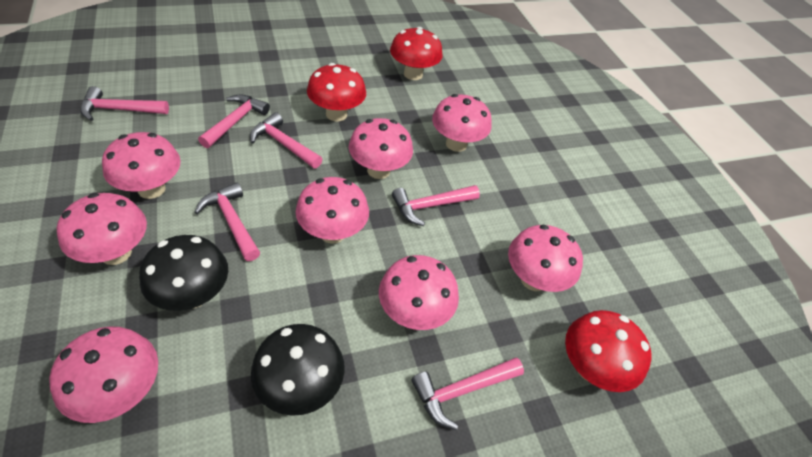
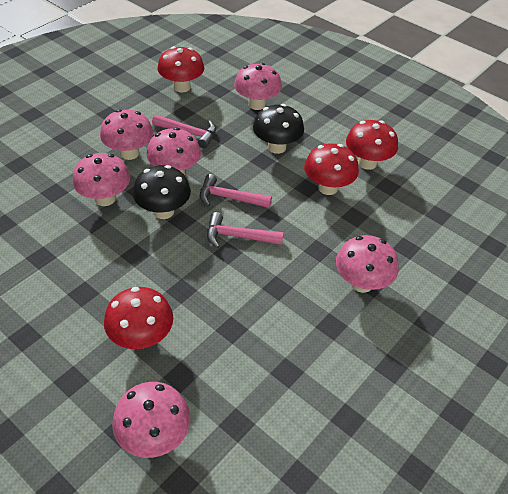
pink hammer: 6 -> 3
pink mushroom: 8 -> 6
red mushroom: 3 -> 4

